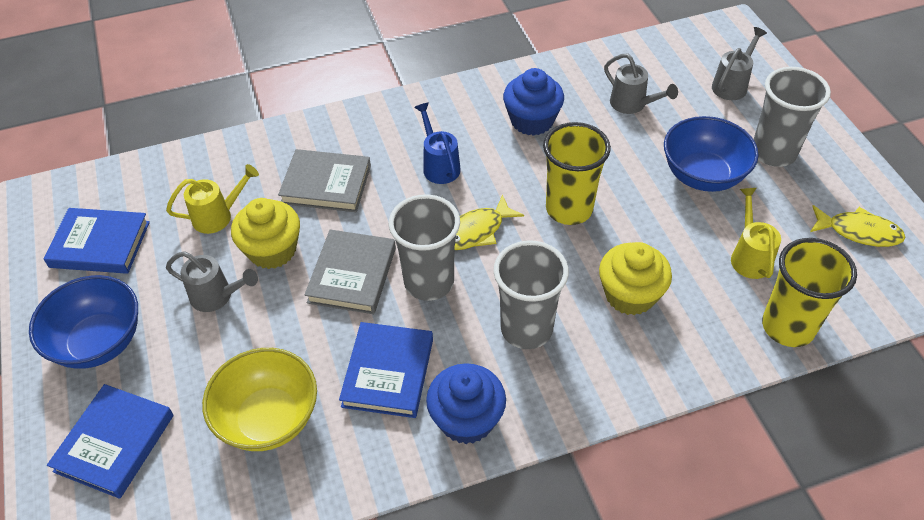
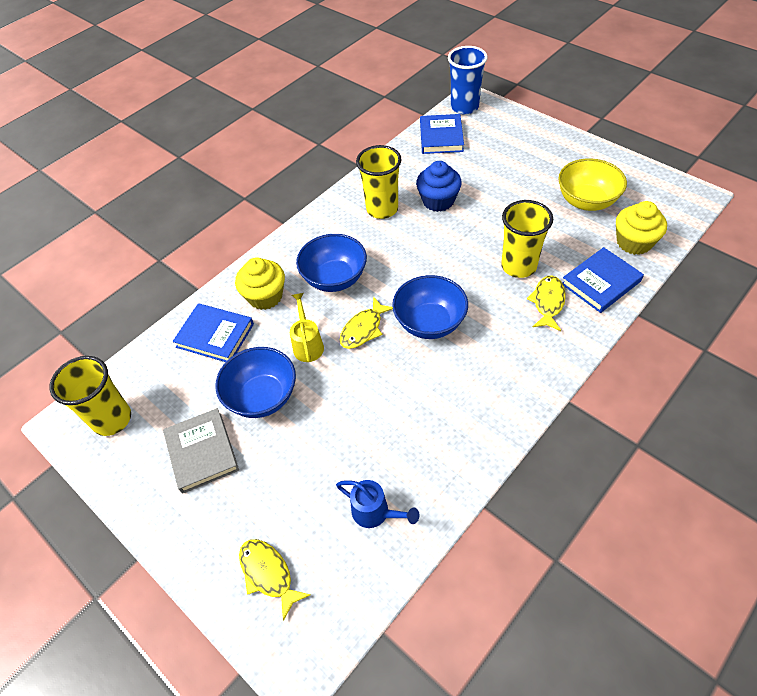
blue bowl: 2 -> 3
blue cup: 0 -> 1
blue cupcake: 2 -> 1
grey book: 2 -> 1
grey cup: 3 -> 0
grey watering can: 3 -> 0
yellow cup: 2 -> 3
yellow fish: 2 -> 3
yellow watering can: 2 -> 1

